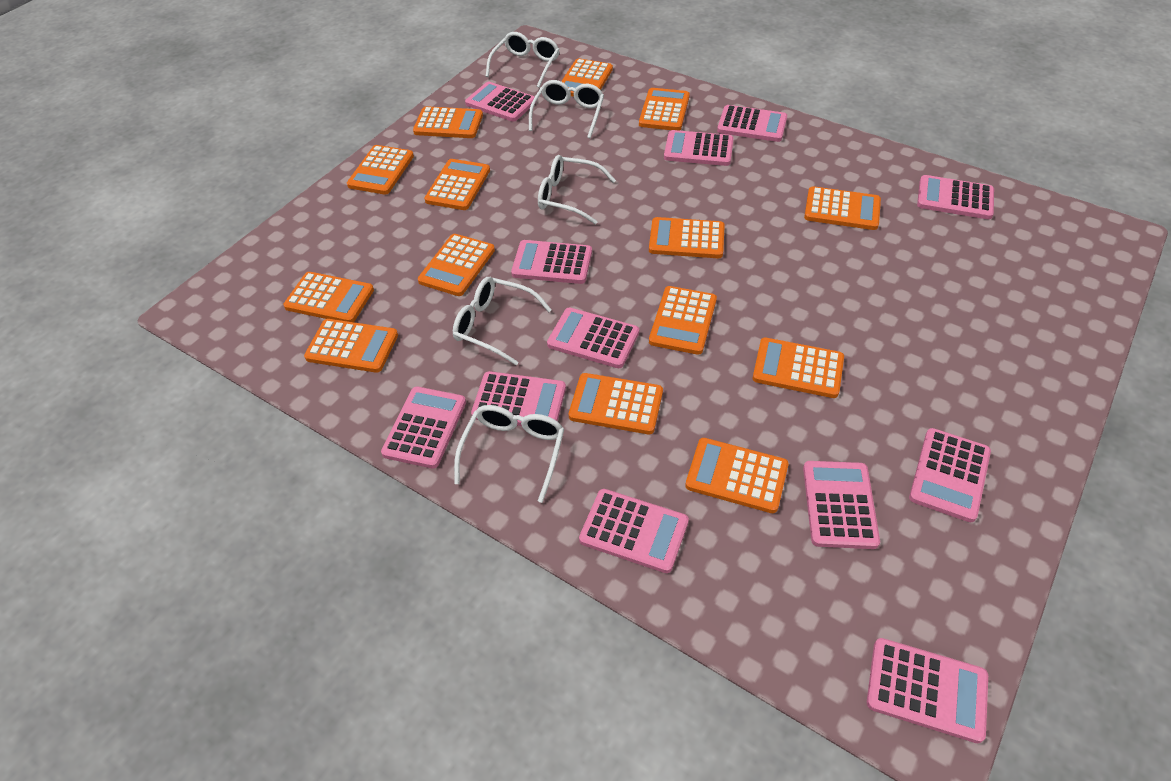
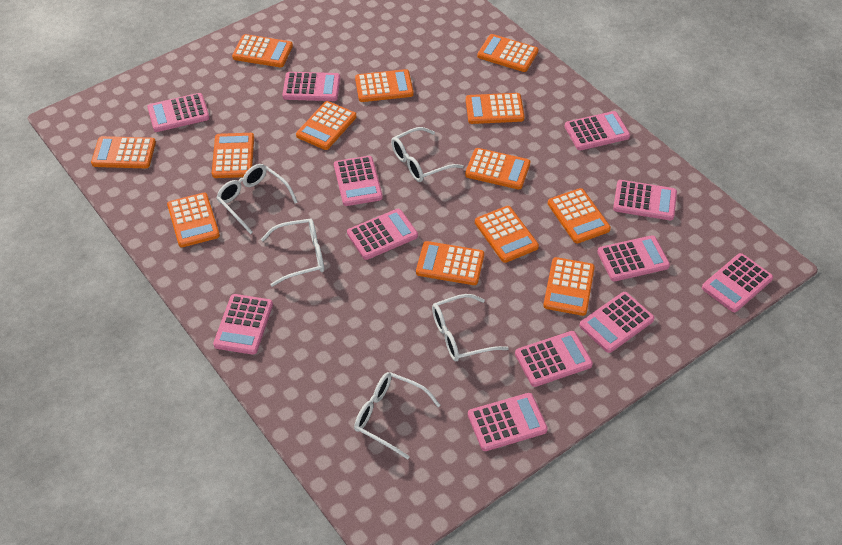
orange calculator: 14 -> 13

